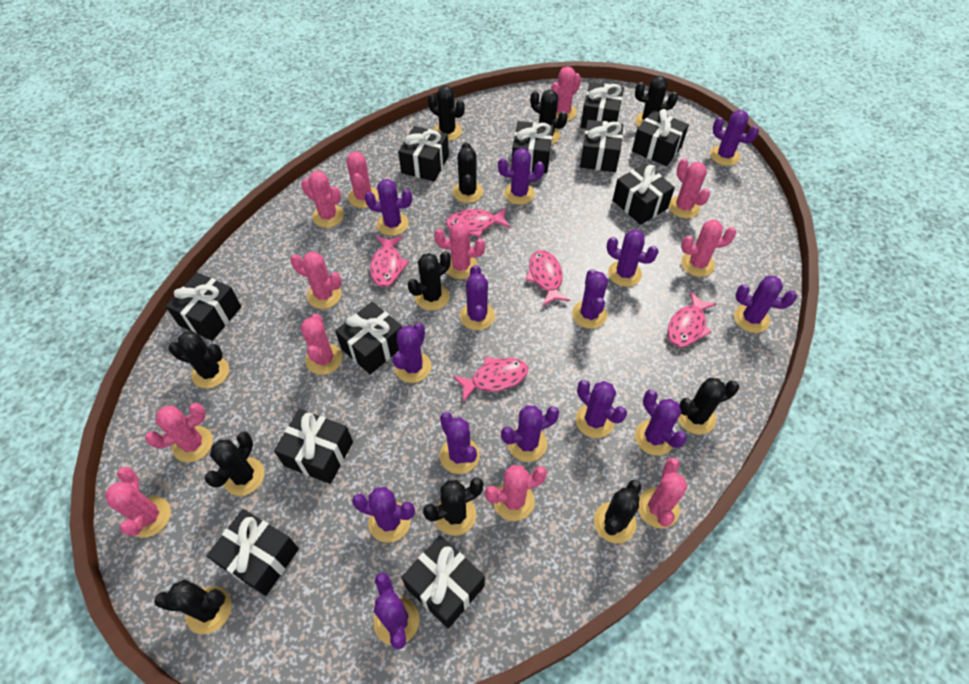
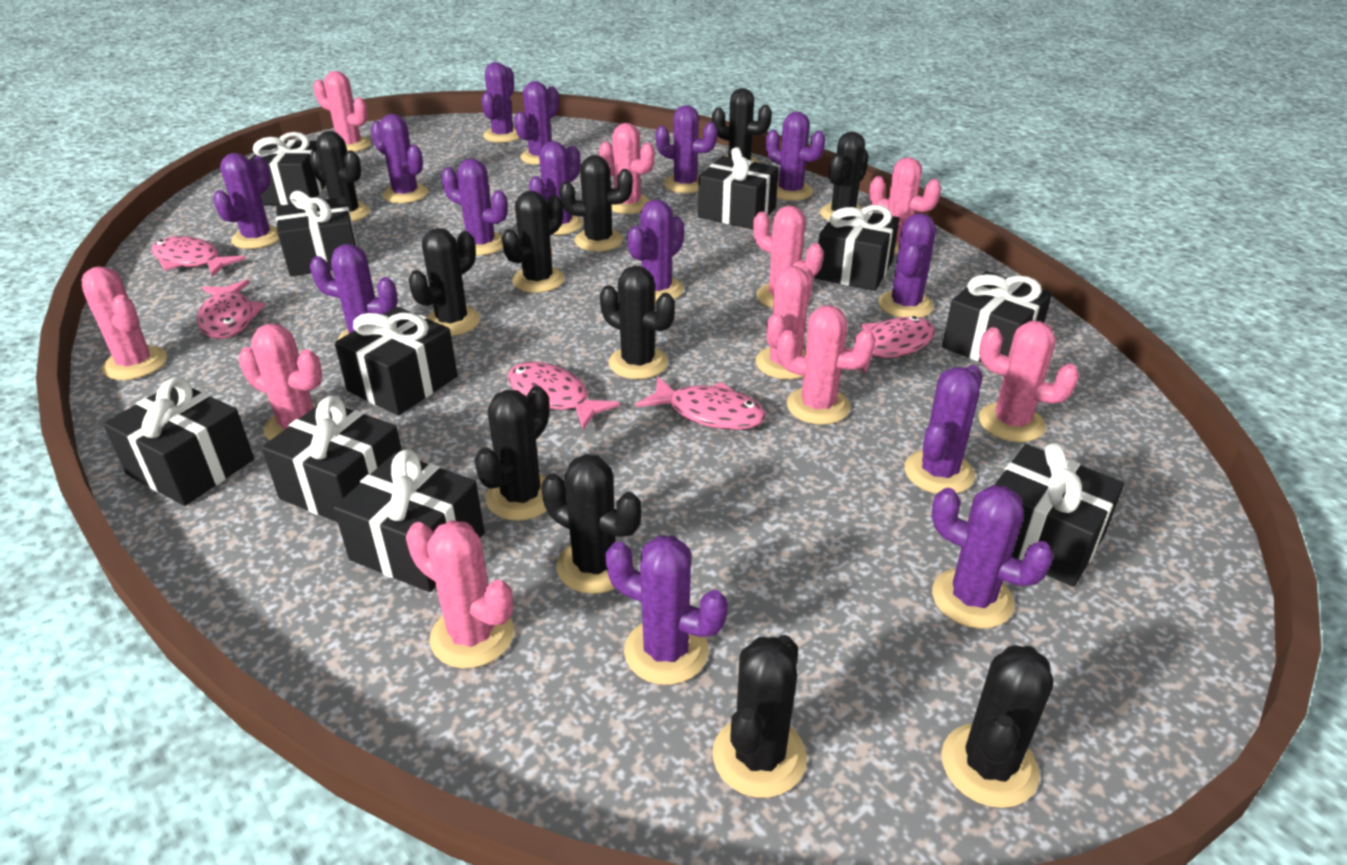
black gift: 11 -> 10
pink cactus: 12 -> 10

